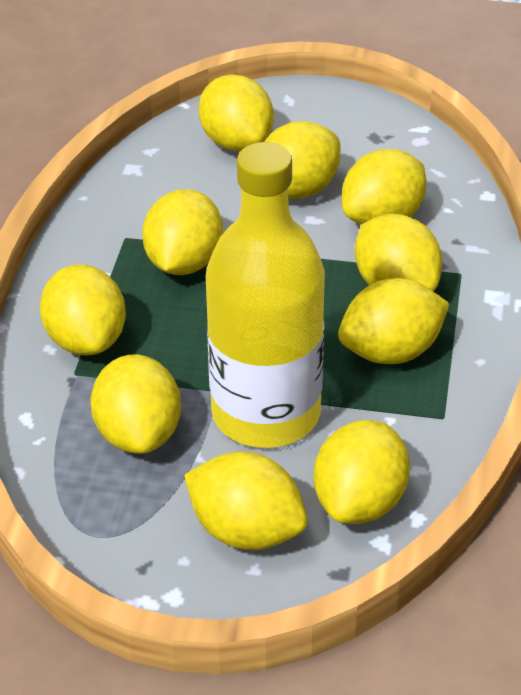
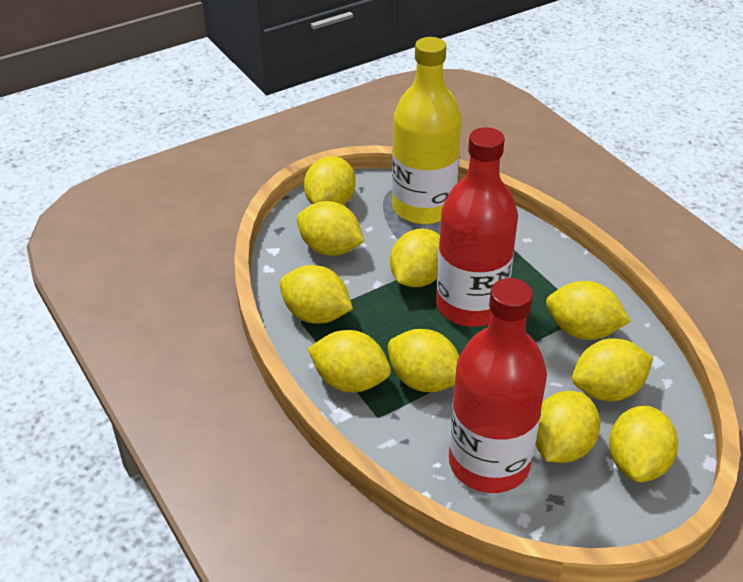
red bottle: 0 -> 2

